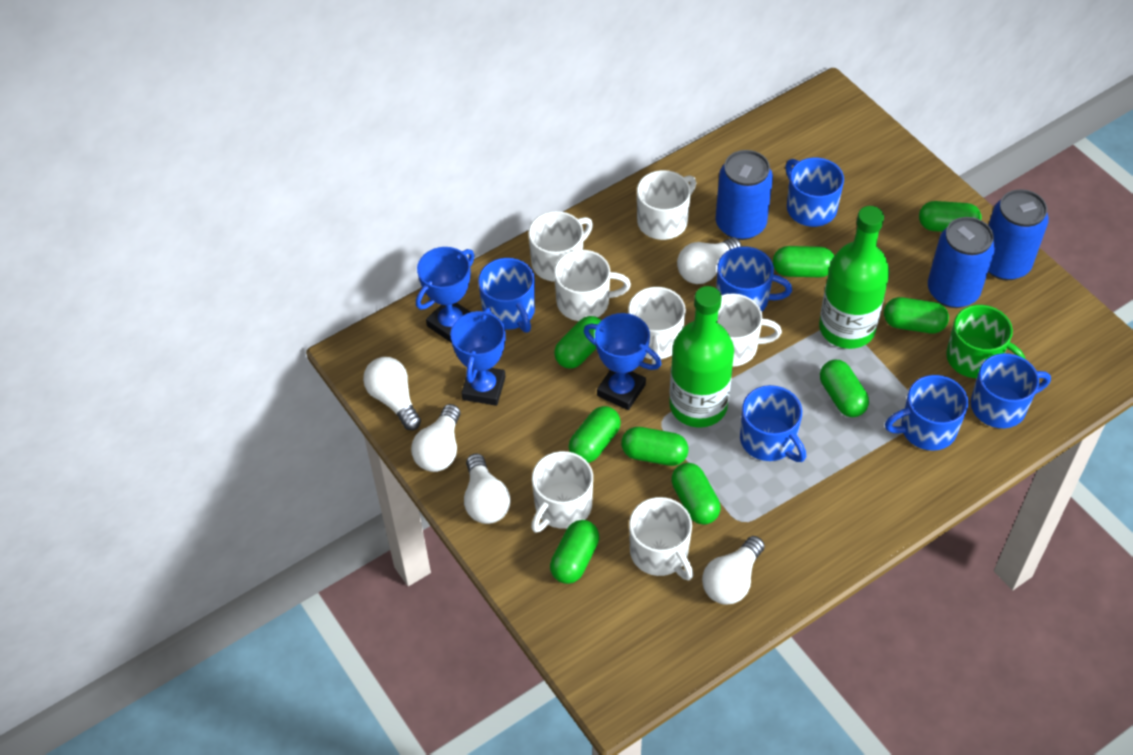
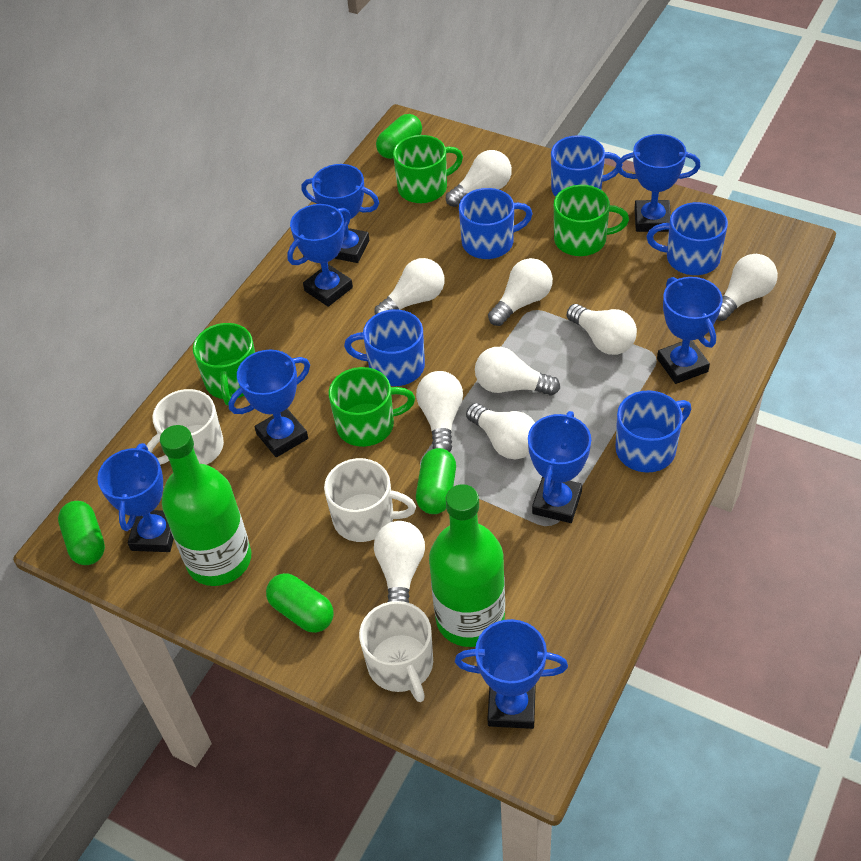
blue can: 3 -> 0
blue mug: 6 -> 5
blue trophy: 3 -> 8
green capsule: 9 -> 4
green mug: 1 -> 4
white light bulb: 5 -> 9
white mug: 7 -> 3

